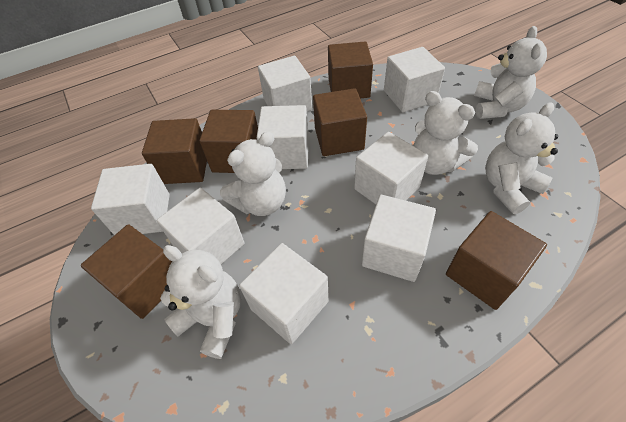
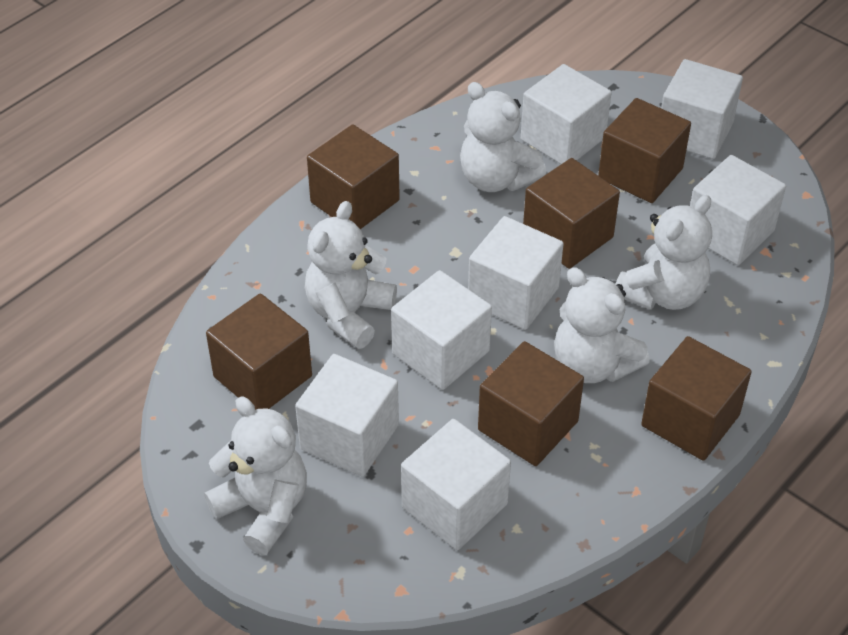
white cube: 8 -> 7

